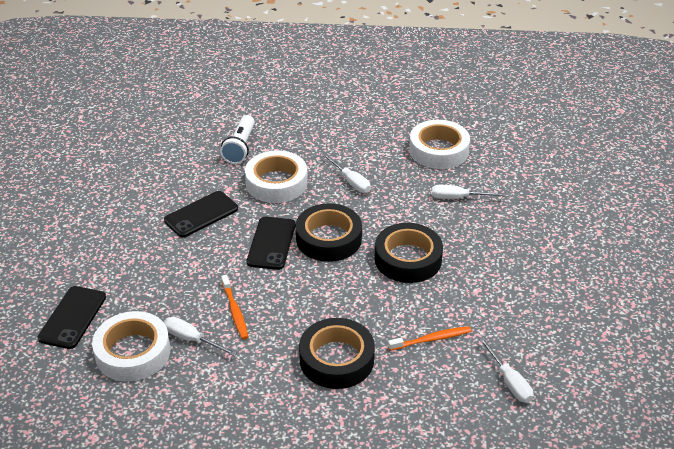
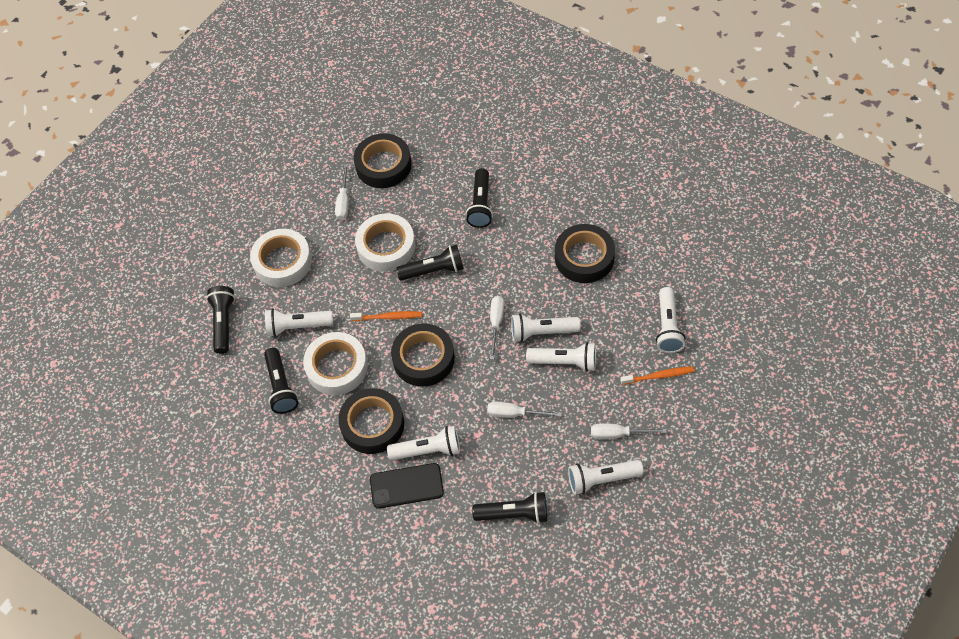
black flashlight: 0 -> 5
black phone: 3 -> 1
black tape: 3 -> 4
white flashlight: 1 -> 6

